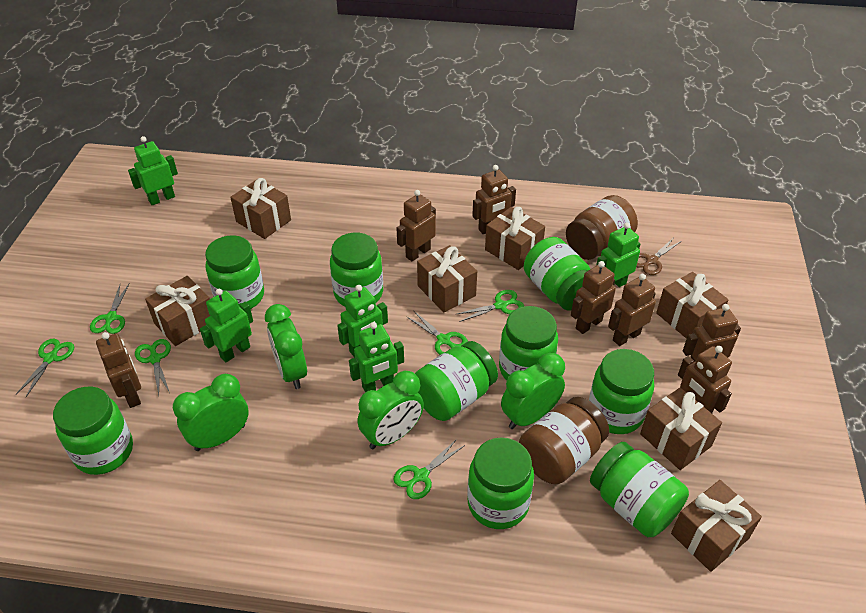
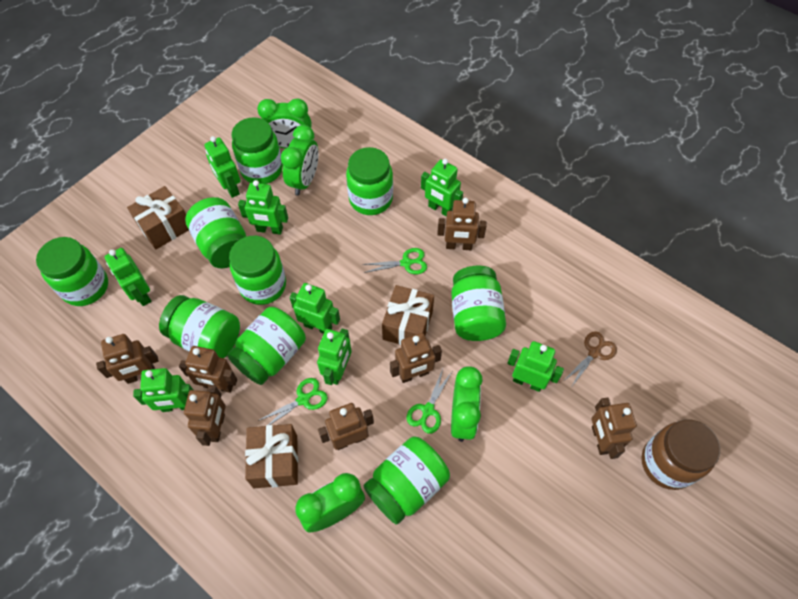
brown gift: 7 -> 3
brown jar: 2 -> 1
green robot: 5 -> 8
green scissors: 6 -> 3

